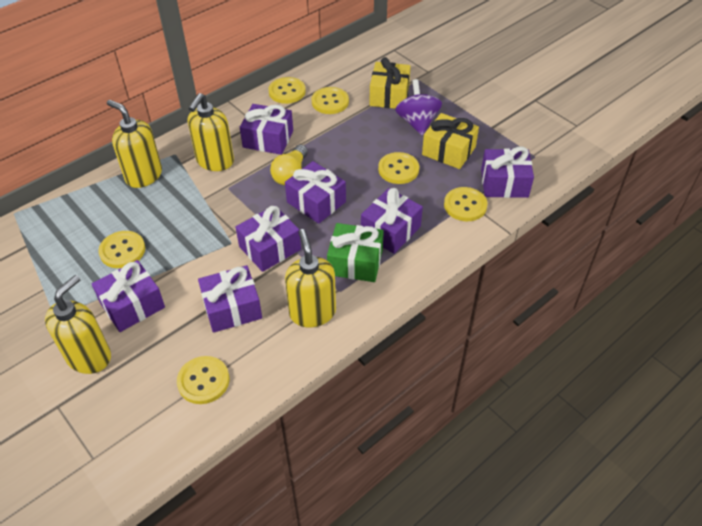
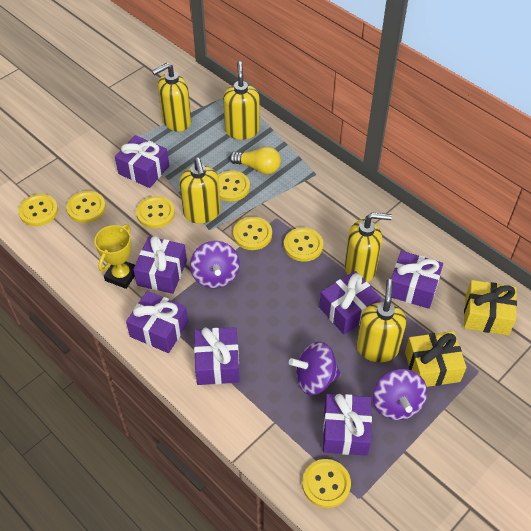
green gift: 1 -> 0
purple spinning top: 1 -> 3
yellow button: 6 -> 7
yellow soap dispenser: 4 -> 5
yellow trophy: 0 -> 1

